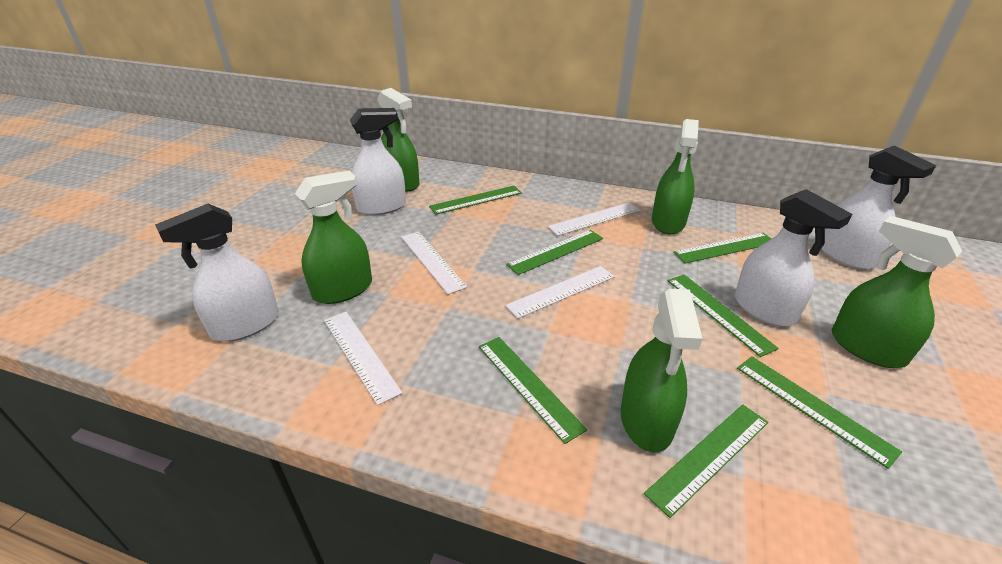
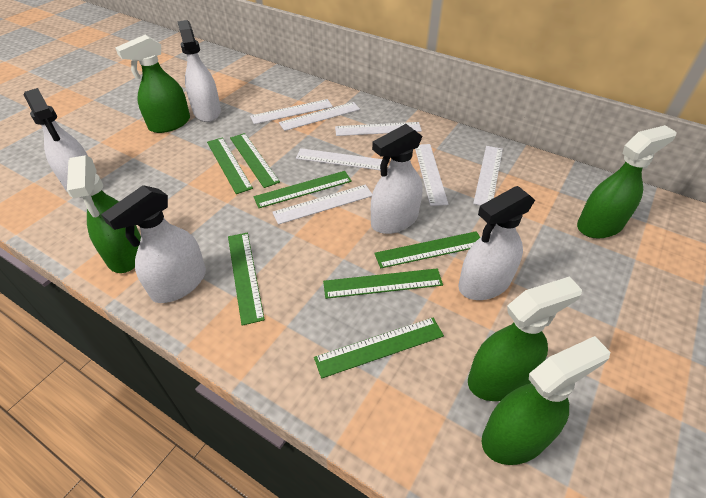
white ruler: 4 -> 7
white spray bottle: 4 -> 5

